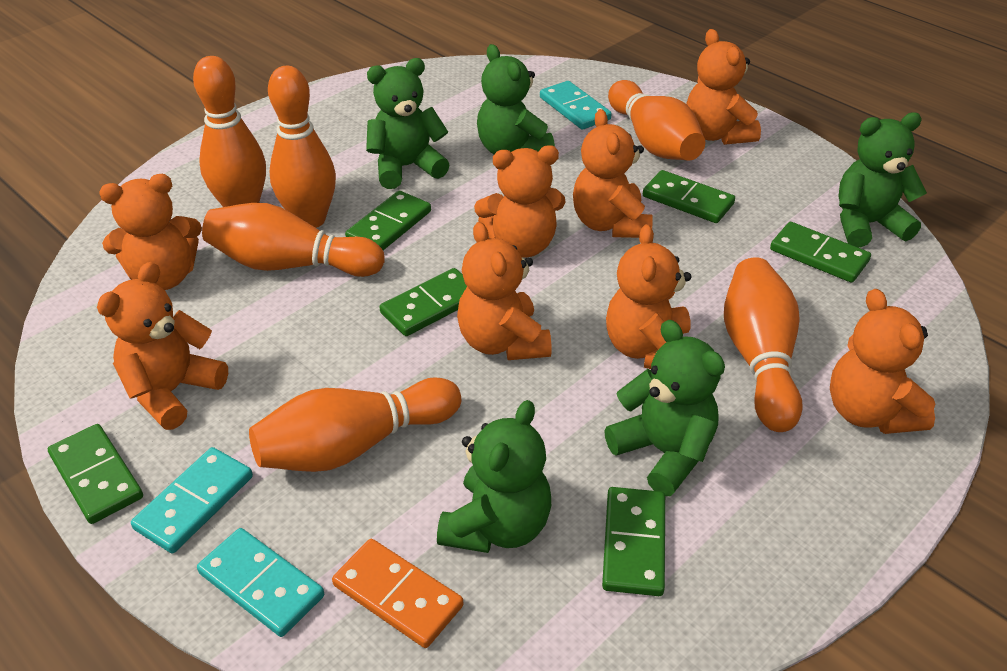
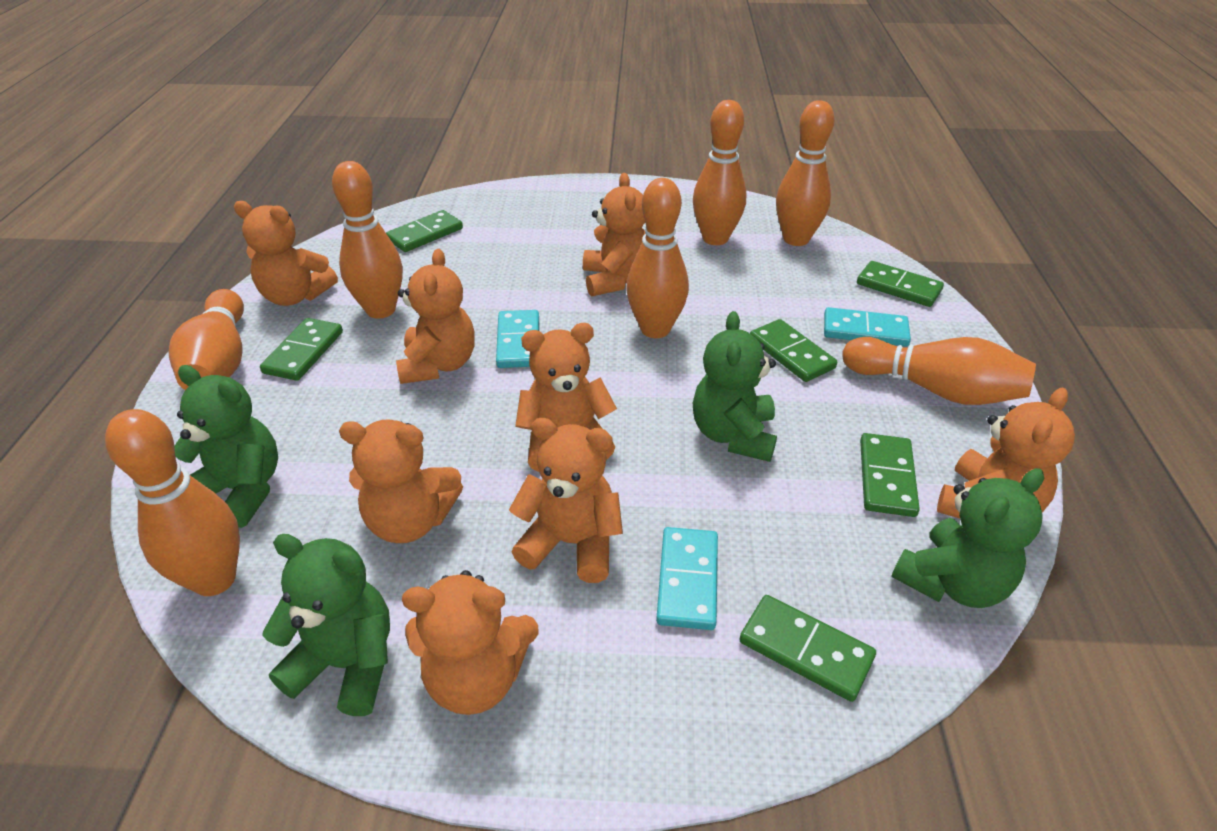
green teddy bear: 5 -> 4
orange bowling pin: 6 -> 7
orange domino: 1 -> 0

